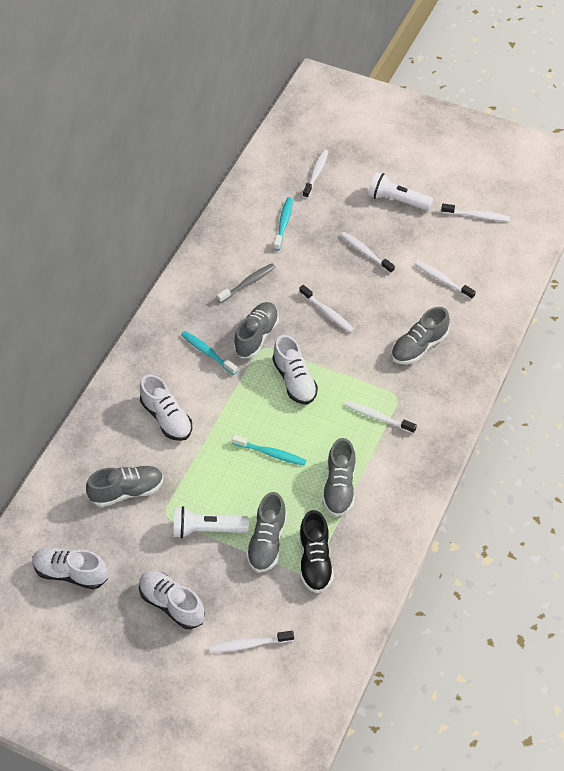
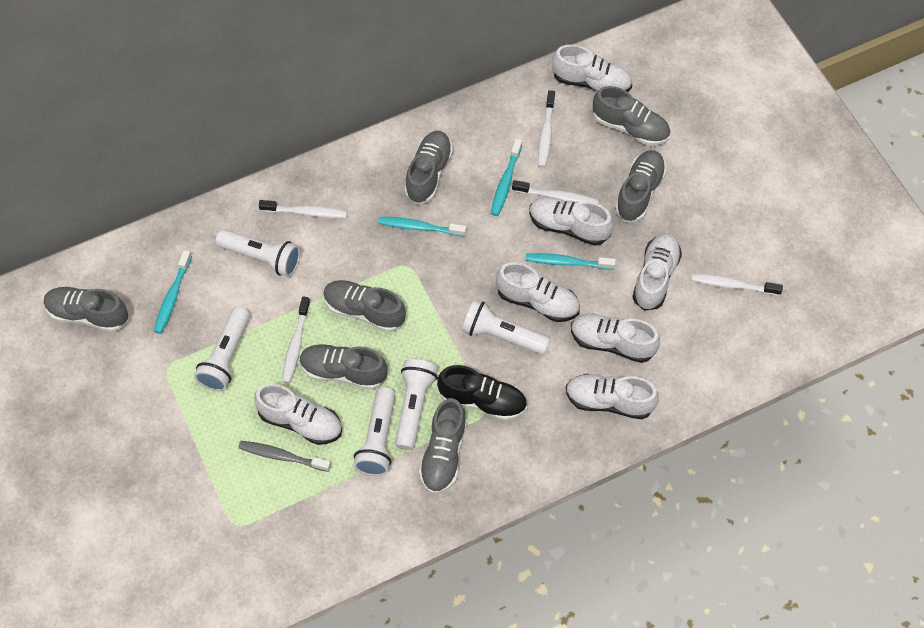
grey shoe: 5 -> 7
turquoise toothbrush: 3 -> 4
white flashlight: 2 -> 5
white shoe: 4 -> 7
white toothbrush: 7 -> 5

